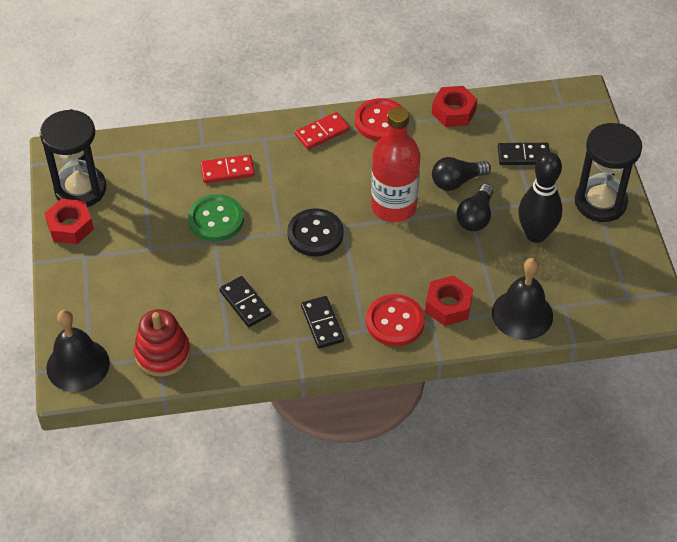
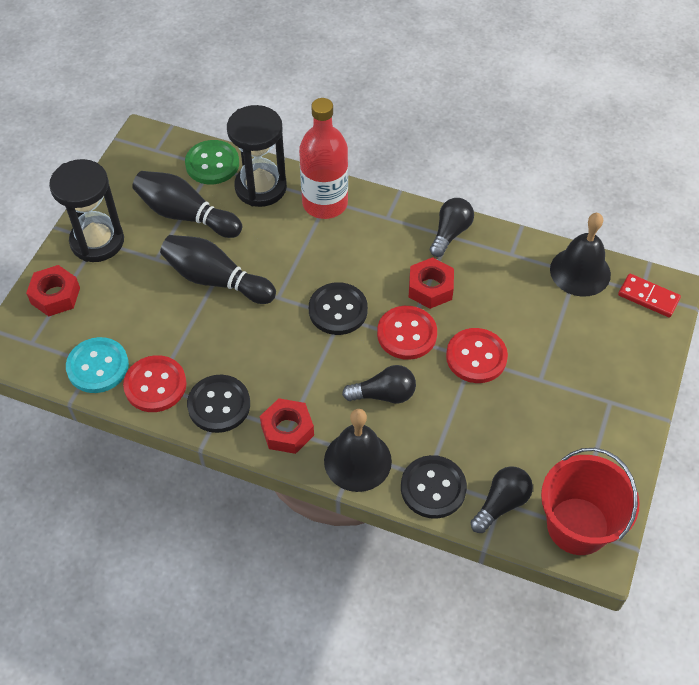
black bowling pin: 1 -> 2
black button: 1 -> 3
black domino: 3 -> 0
black light bulb: 2 -> 3
red bucket: 0 -> 1
red button: 2 -> 3
red domino: 2 -> 1
red stacking toy: 1 -> 0
turquoise button: 0 -> 1

